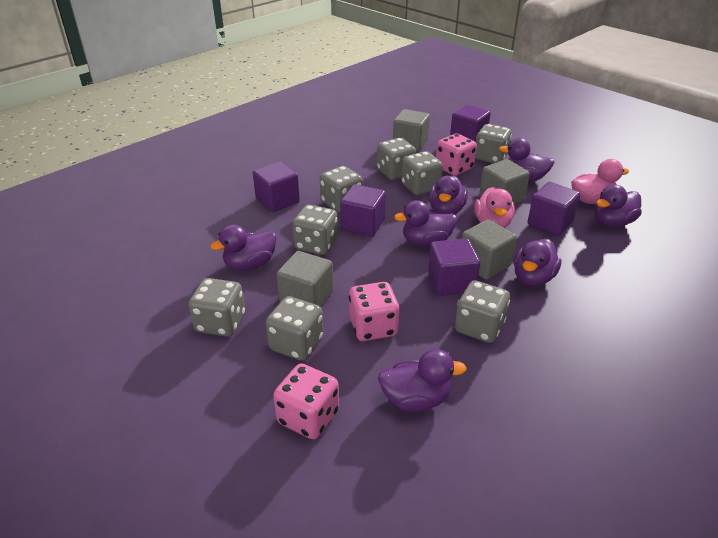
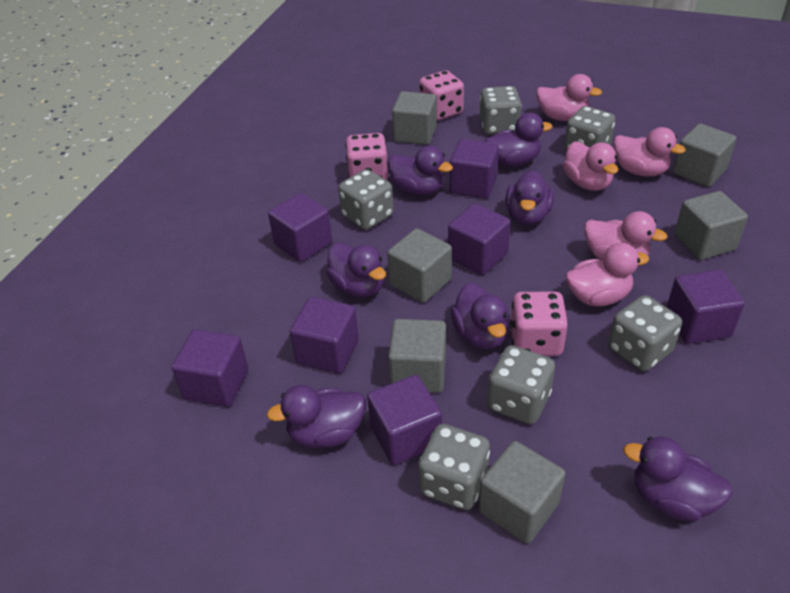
grey cube: 4 -> 6
grey dice: 8 -> 6
pink duck: 2 -> 5
purple cube: 5 -> 7

